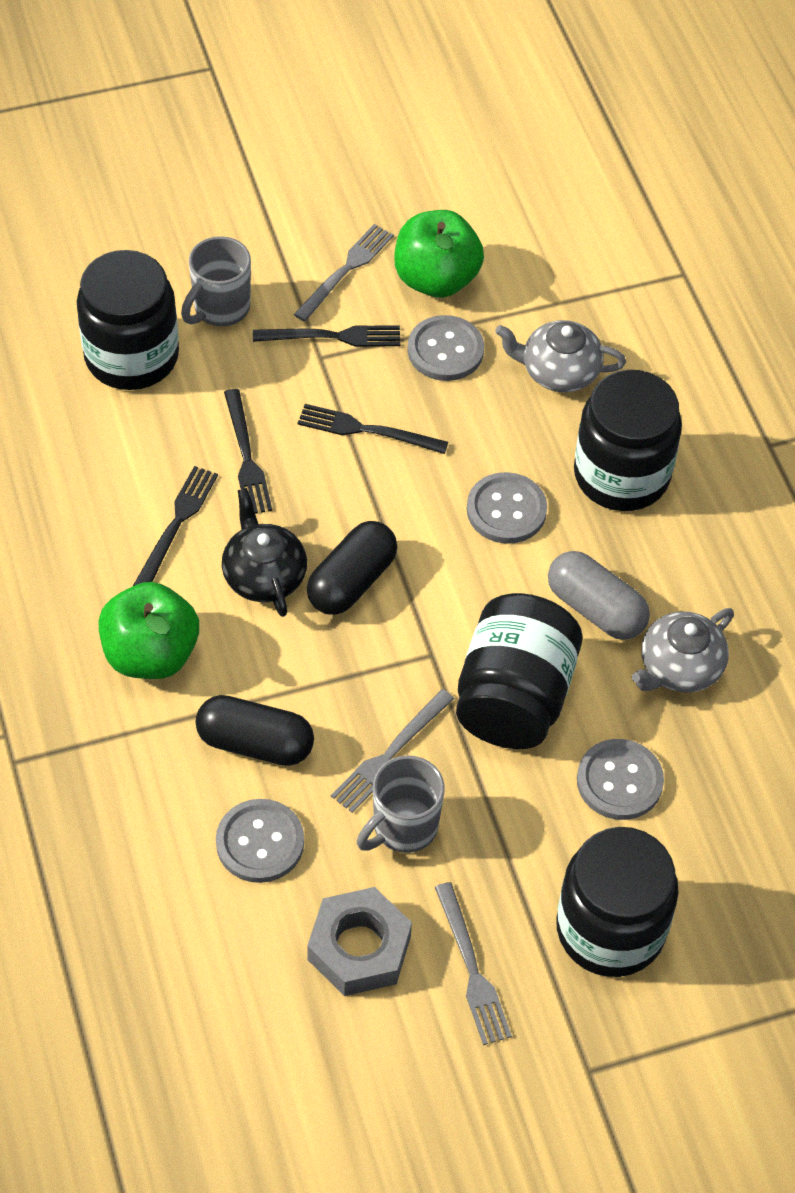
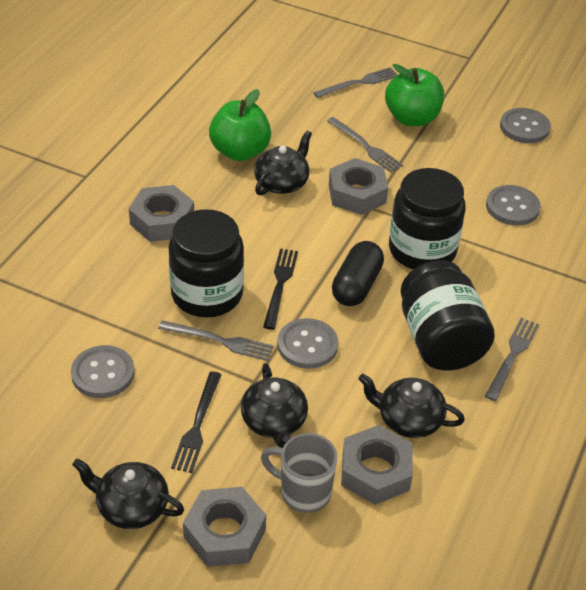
black capsule: 2 -> 1
black fork: 4 -> 2
black jar: 4 -> 3
black teapot: 1 -> 4
grey capsule: 1 -> 0
grey fork: 3 -> 4
grey mug: 2 -> 1
grey nut: 1 -> 4
grey teapot: 2 -> 0

